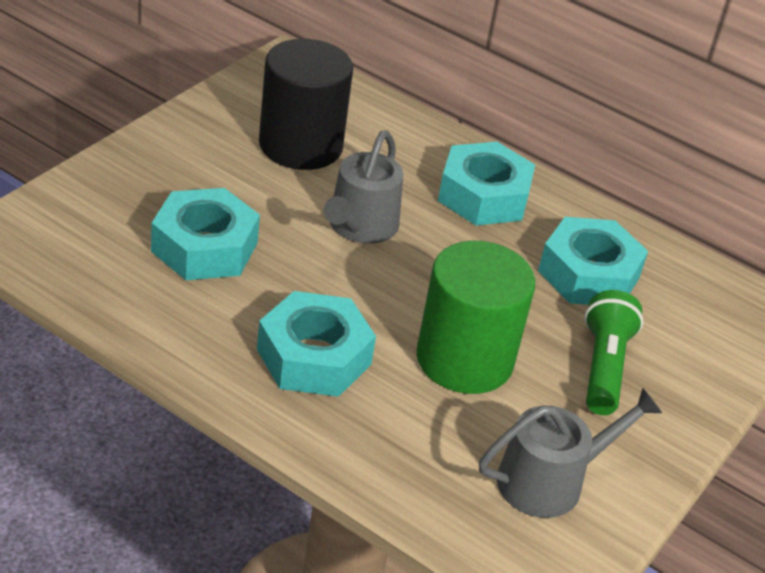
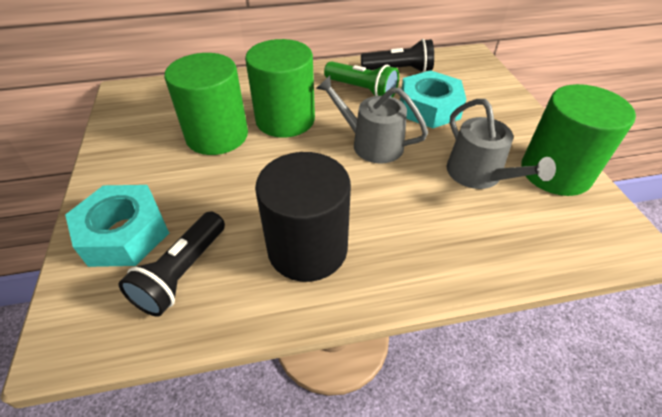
black flashlight: 0 -> 2
green cylinder: 1 -> 3
turquoise nut: 4 -> 2

